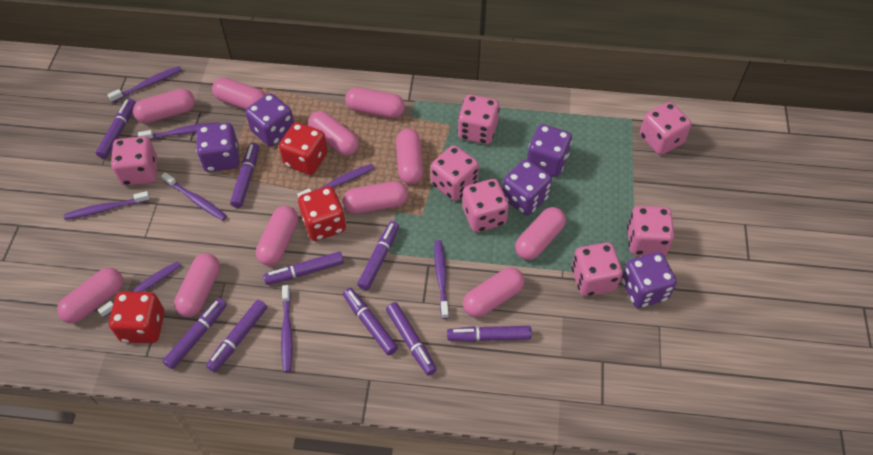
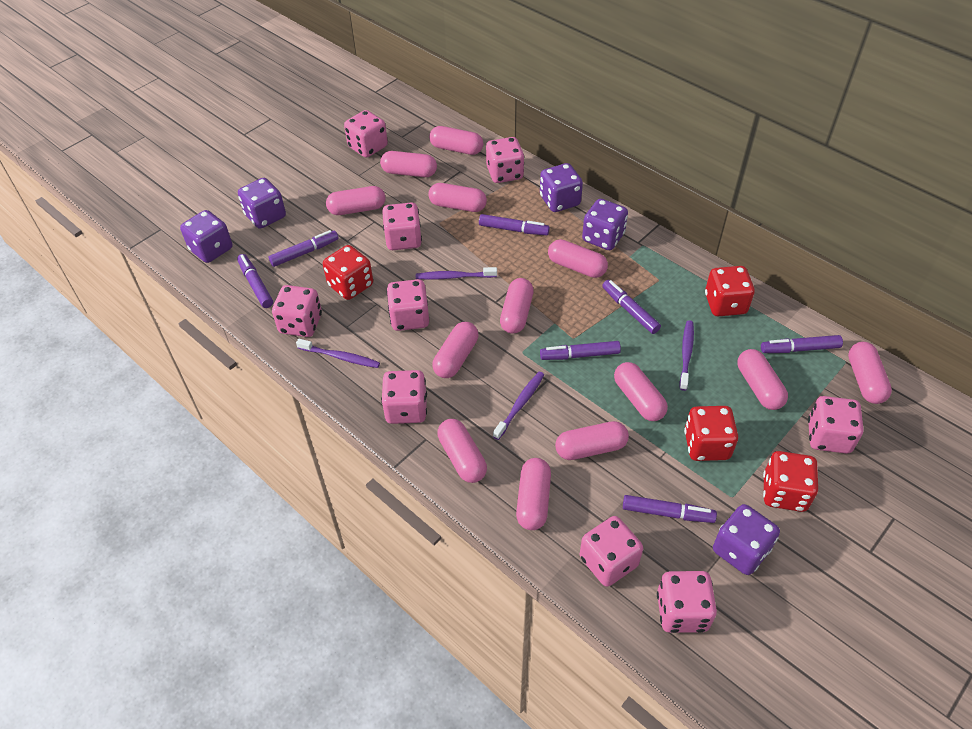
pink capsule: 11 -> 13
pink dice: 7 -> 9
purple marker: 9 -> 7
purple toothbrush: 8 -> 4
red dice: 3 -> 4

